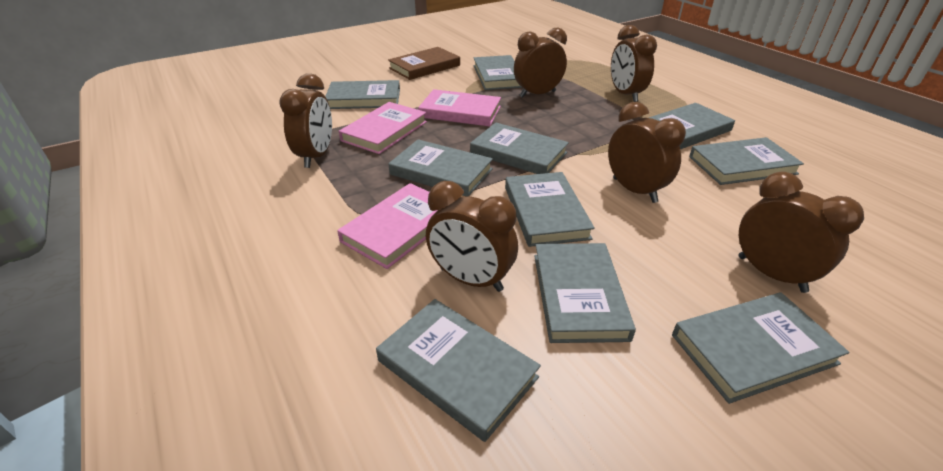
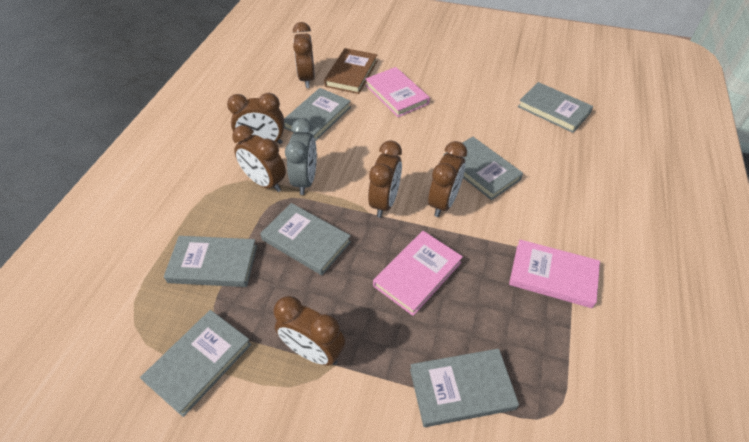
grey book: 10 -> 7
grey clock: 0 -> 1

